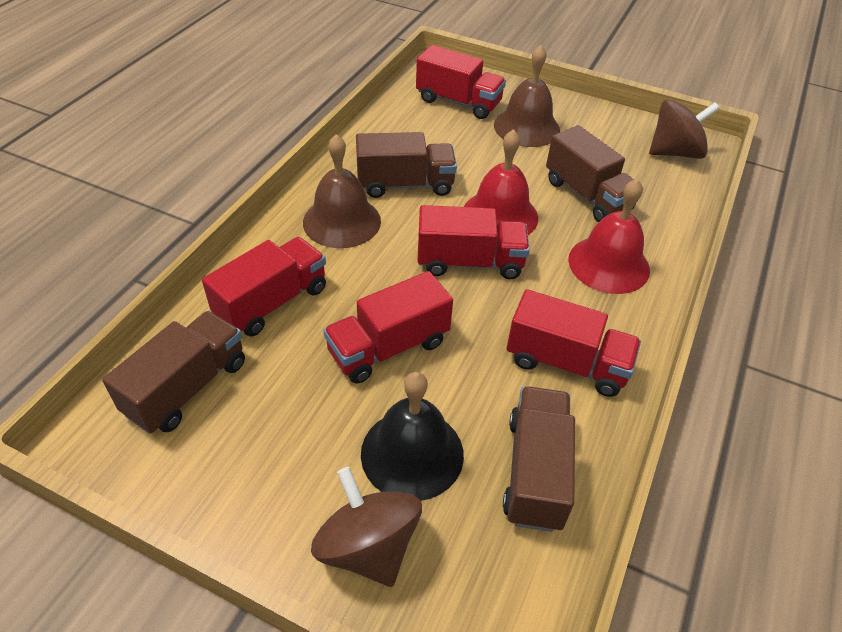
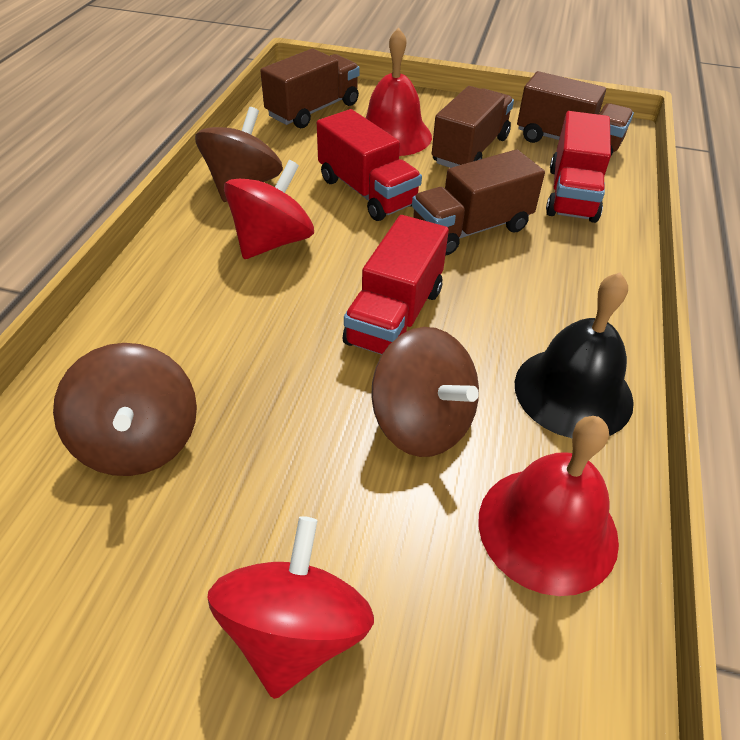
brown bell: 2 -> 0
brown spinning top: 2 -> 3
red spinning top: 0 -> 2
red truck: 5 -> 3

